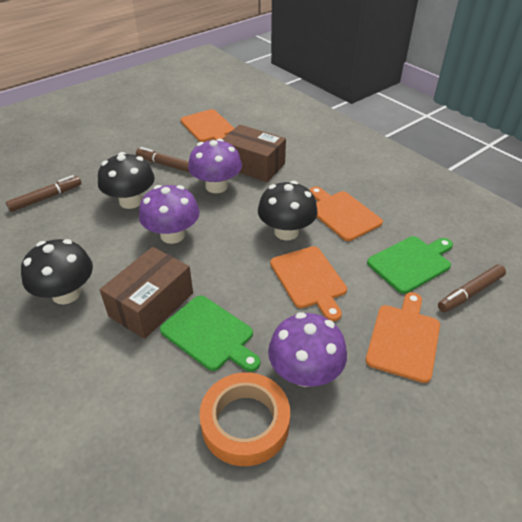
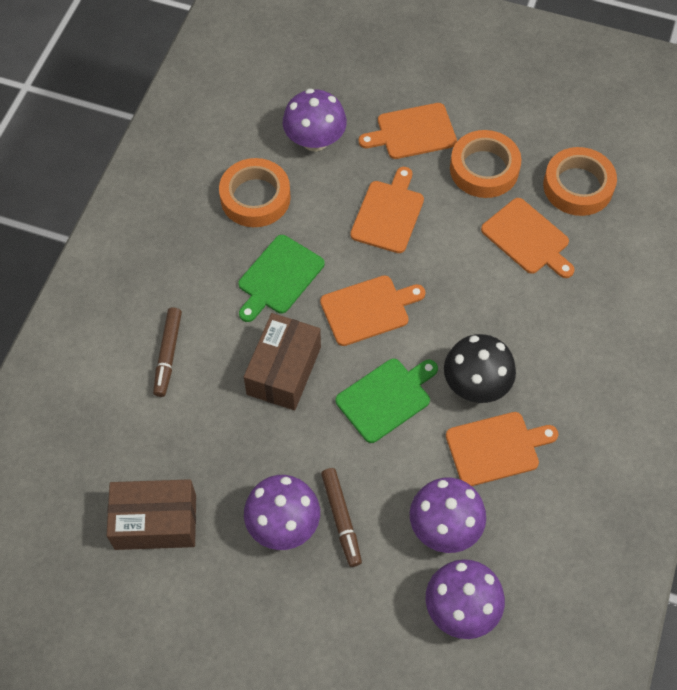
black mushroom: 3 -> 1
brown marker: 3 -> 2
orange cutting board: 4 -> 5
orange tape: 1 -> 3
purple mushroom: 3 -> 4

